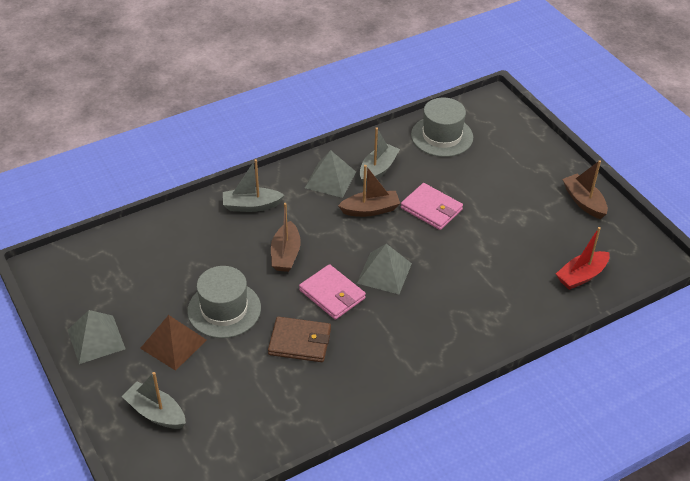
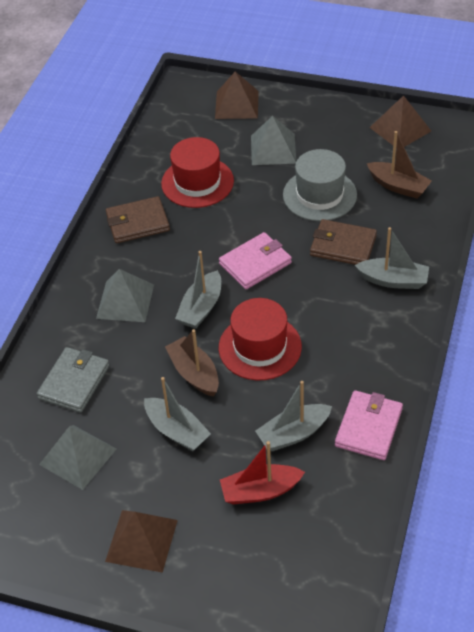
brown boat: 3 -> 2
brown pyramid: 1 -> 3
brown wallet: 1 -> 2
grey boat: 3 -> 4
grey hat: 2 -> 1
grey wallet: 0 -> 1
red hat: 0 -> 2

